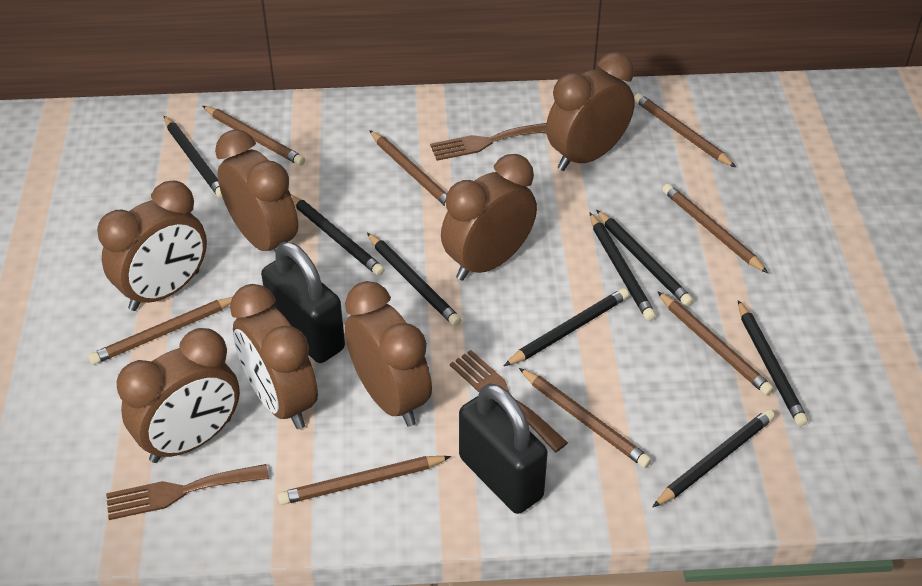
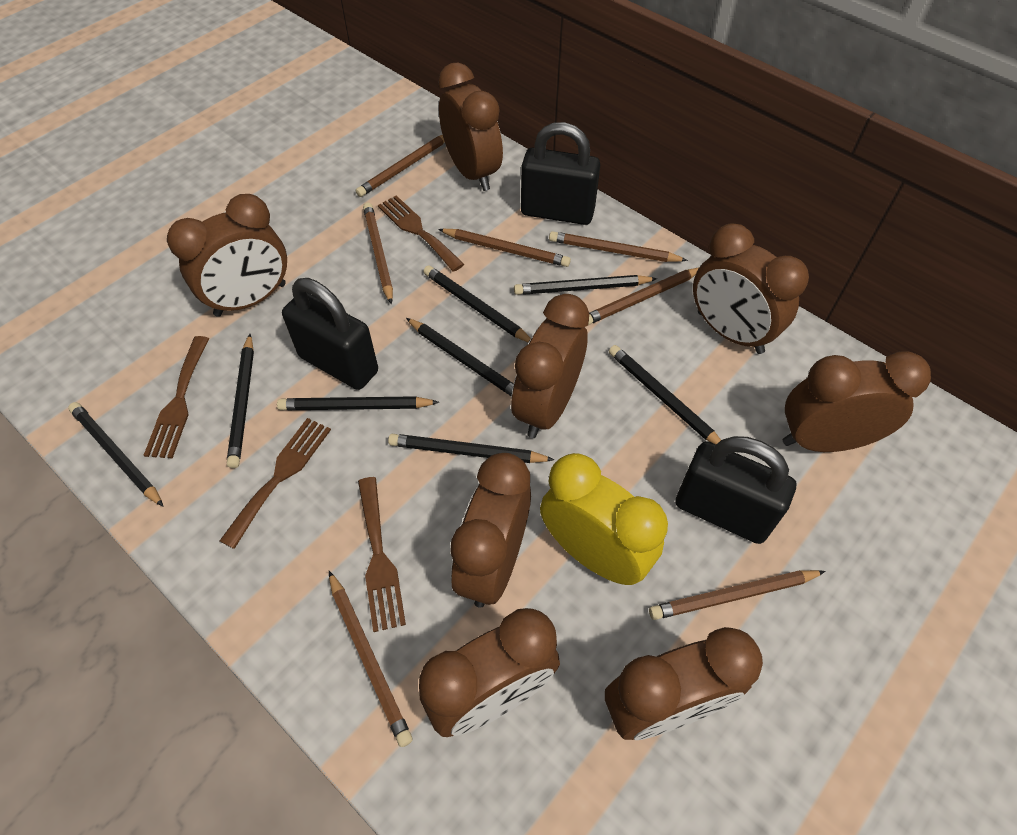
black padlock: 2 -> 3
brown clock: 7 -> 8
brown fork: 3 -> 4
brown pencil: 8 -> 7
yellow clock: 0 -> 1

